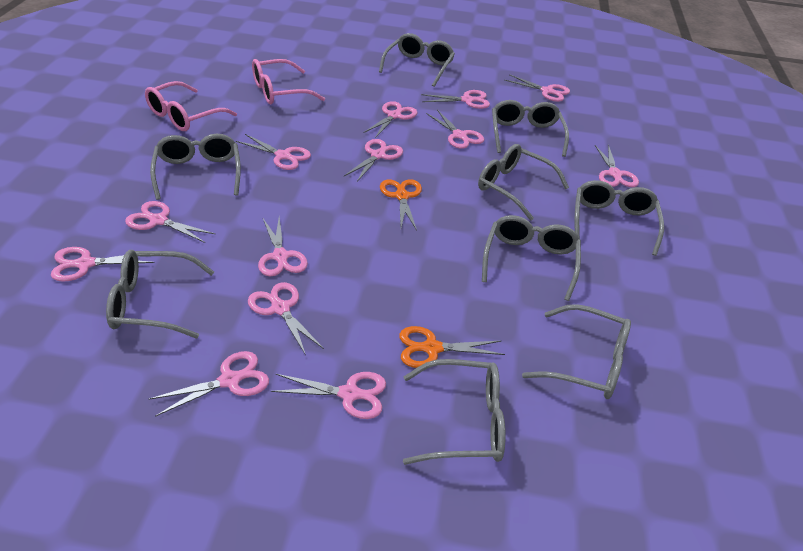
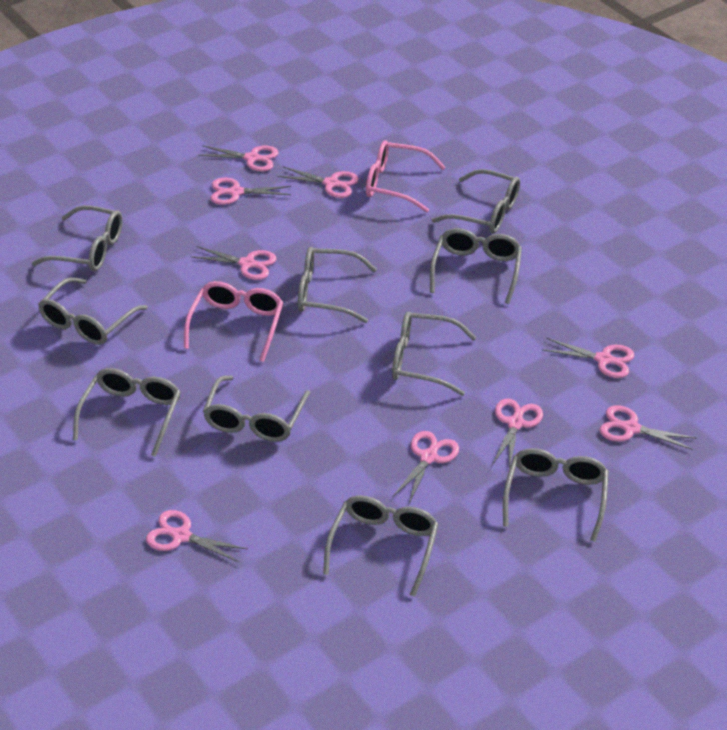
grey glasses: 9 -> 10
orange scissors: 2 -> 0
pink scissors: 13 -> 9

